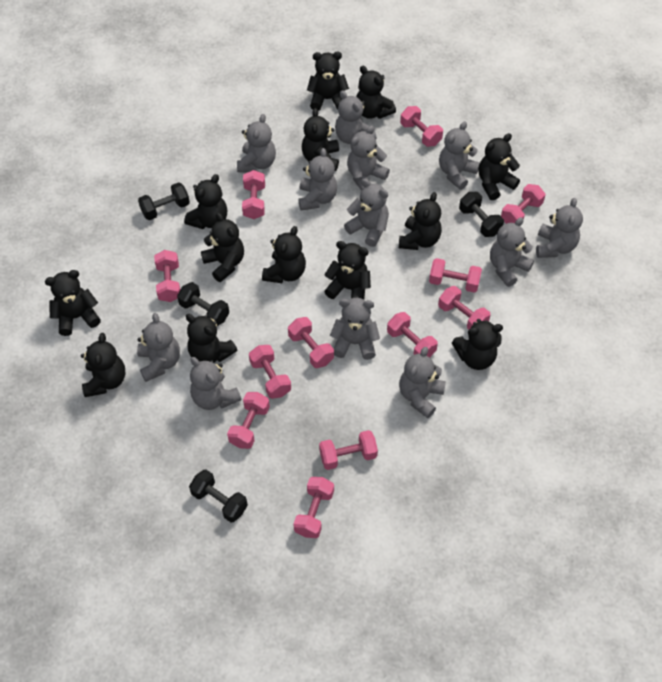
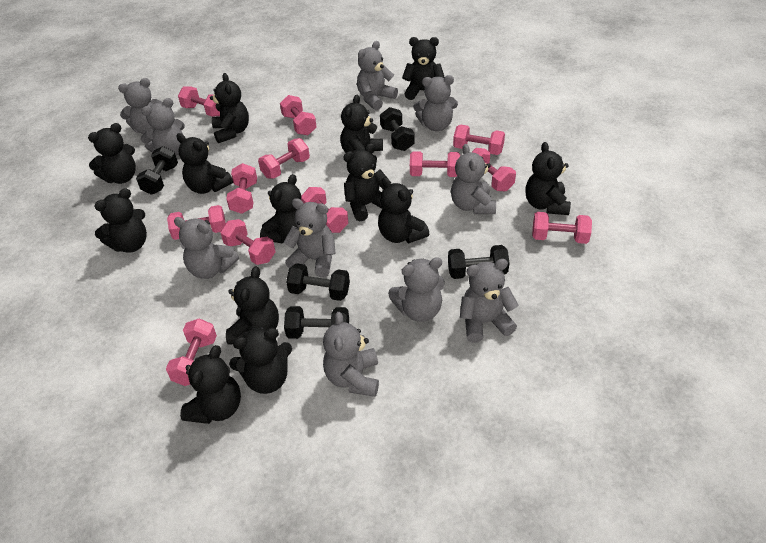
black dumbbell: 4 -> 5
grey teddy bear: 12 -> 10

